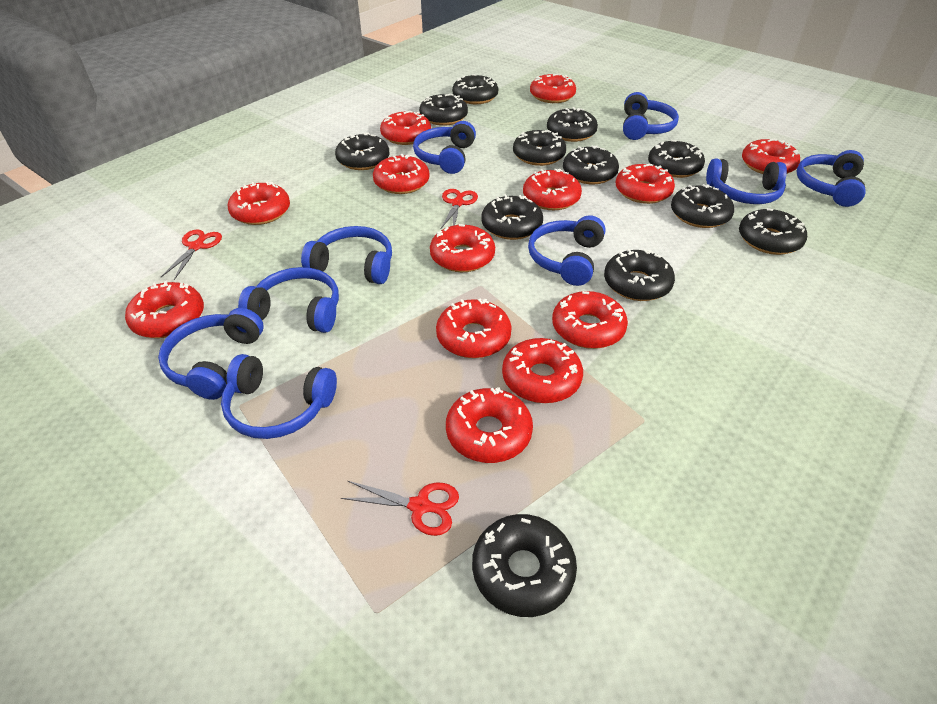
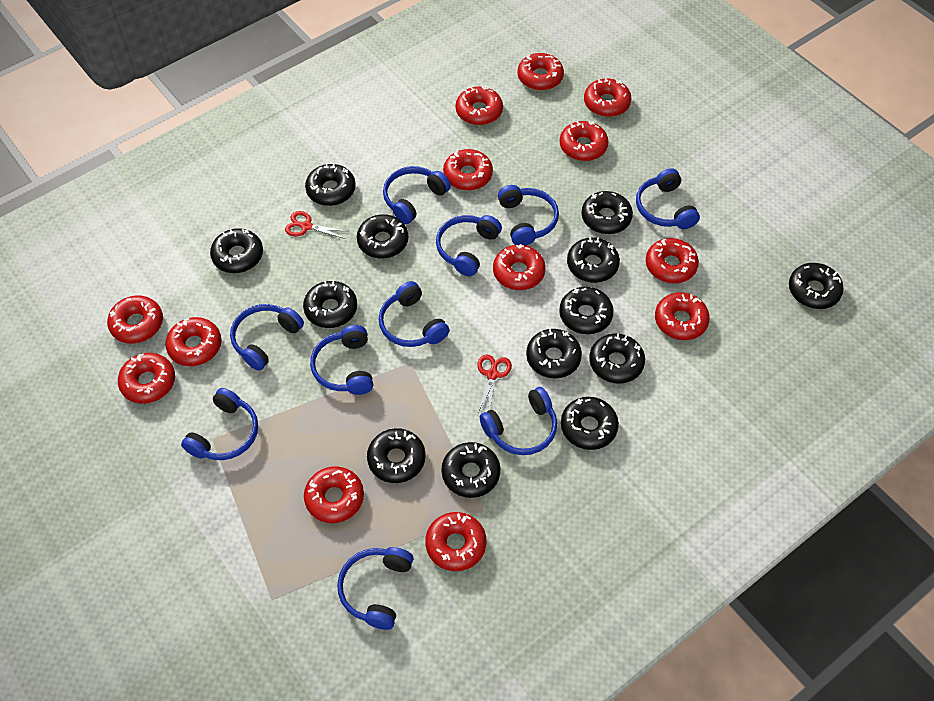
black donut: 12 -> 13
blue headphones: 9 -> 10
red scissors: 3 -> 2

